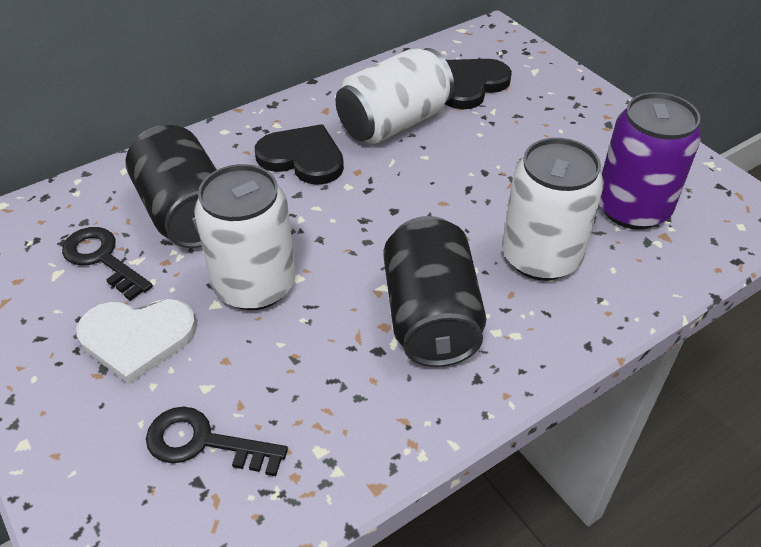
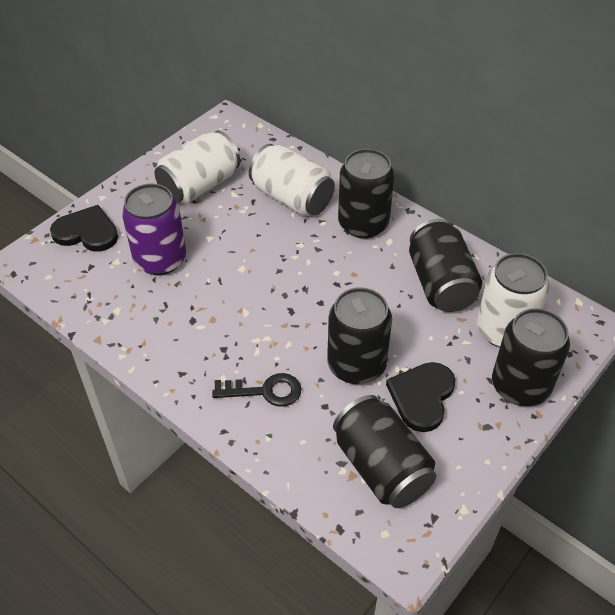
black can: 2 -> 5
black key: 2 -> 1
white heart: 1 -> 0

